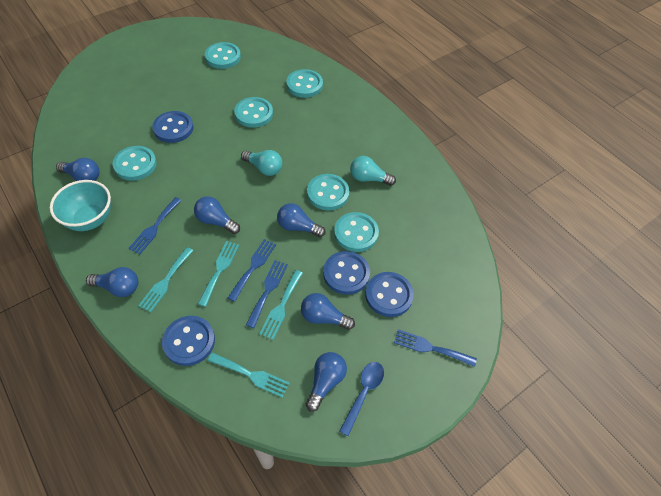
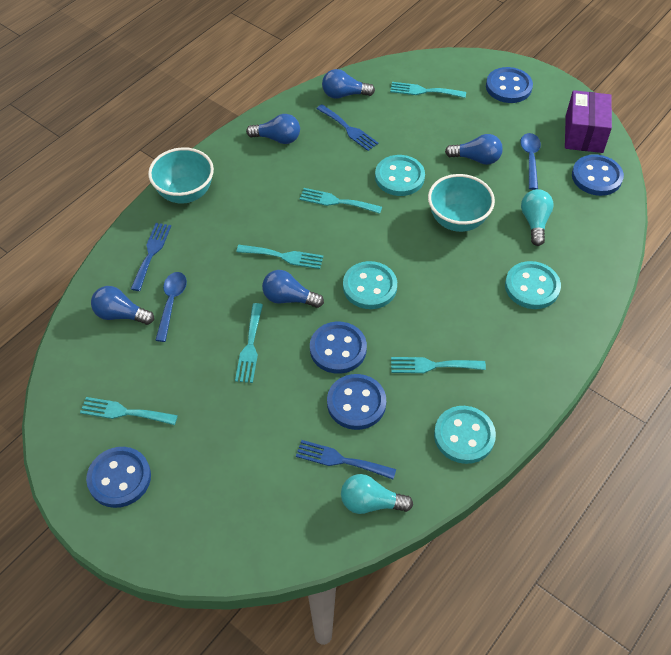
blue button: 4 -> 5
blue fork: 4 -> 3
blue light bulb: 6 -> 5
blue spoon: 1 -> 2
purple box: 0 -> 1
turquoise bowl: 1 -> 2
turquoise button: 6 -> 4
turquoise fork: 4 -> 6

